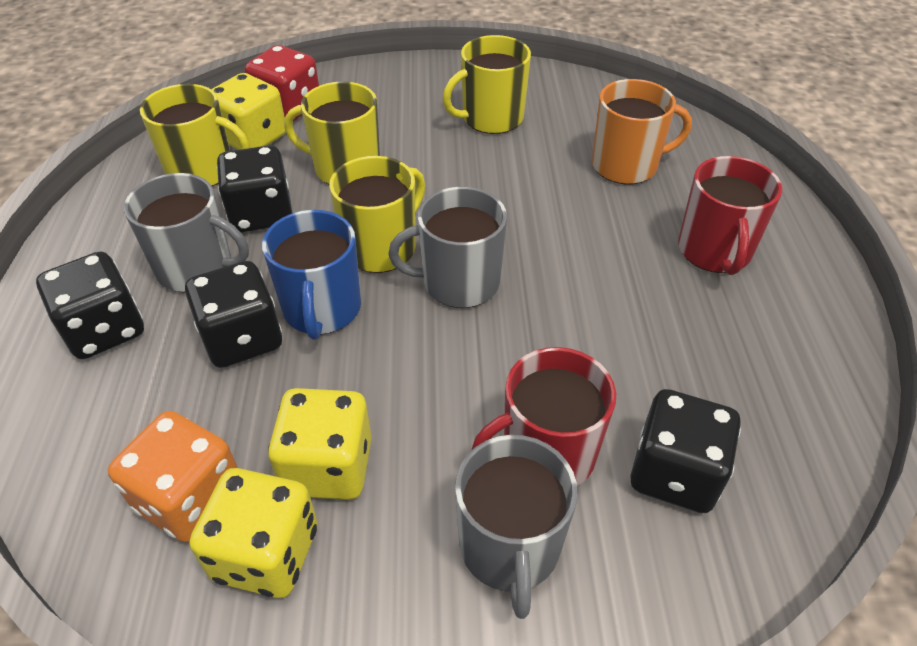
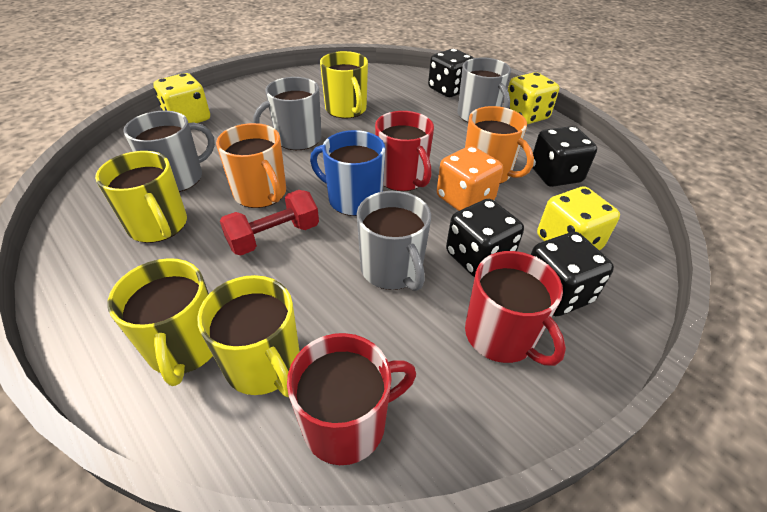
grey mug: 3 -> 4
orange mug: 1 -> 2
red dice: 1 -> 0
red dumbbell: 0 -> 1
red mug: 2 -> 3

